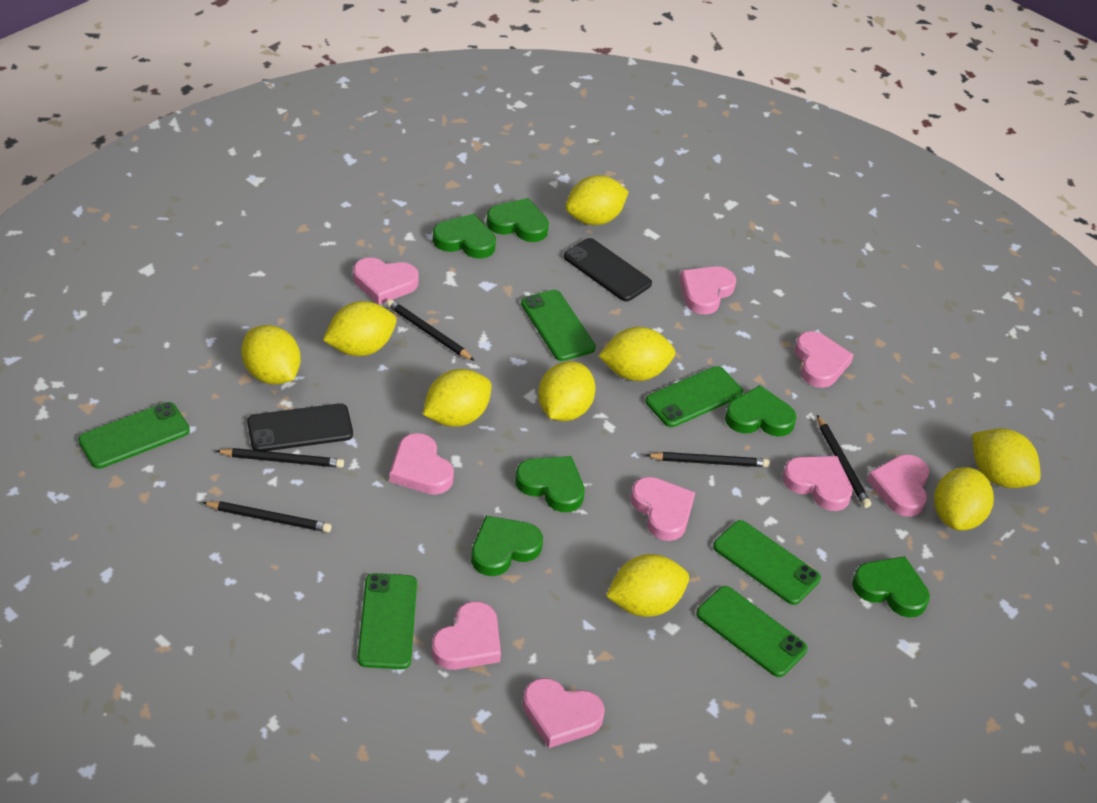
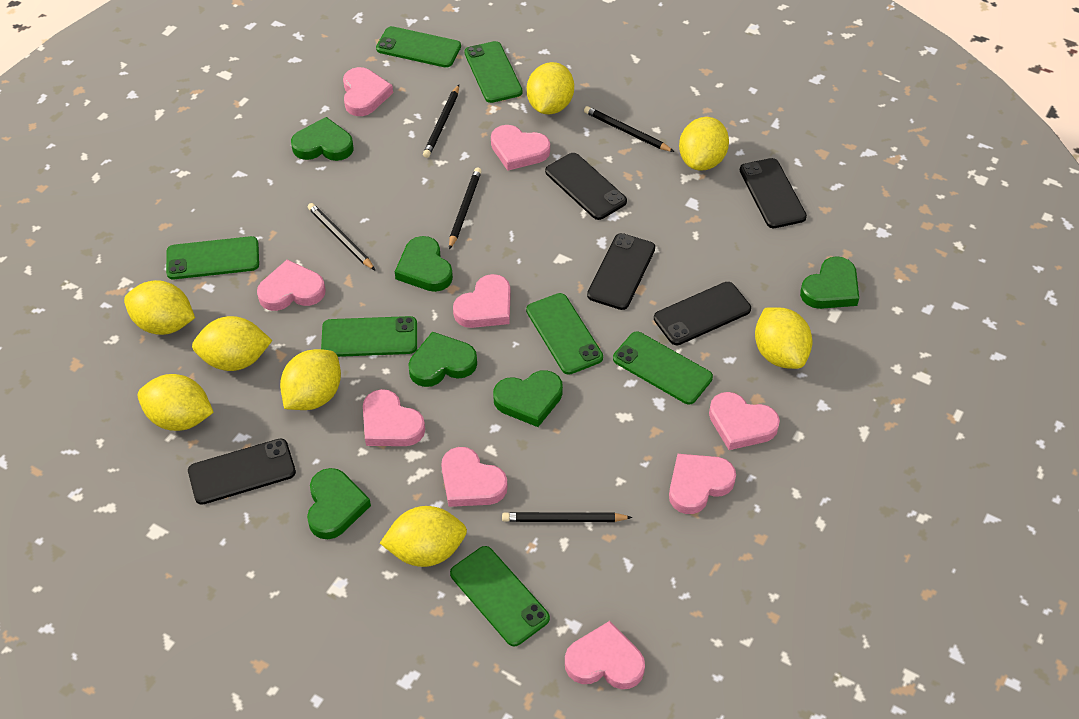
black phone: 2 -> 5
green phone: 6 -> 7
yellow lemon: 9 -> 8

